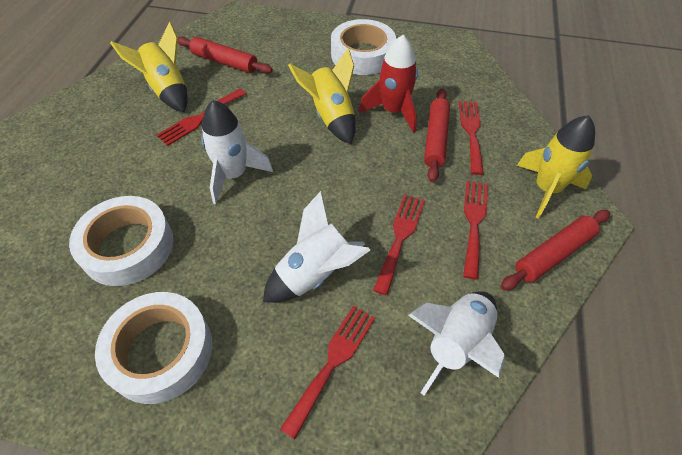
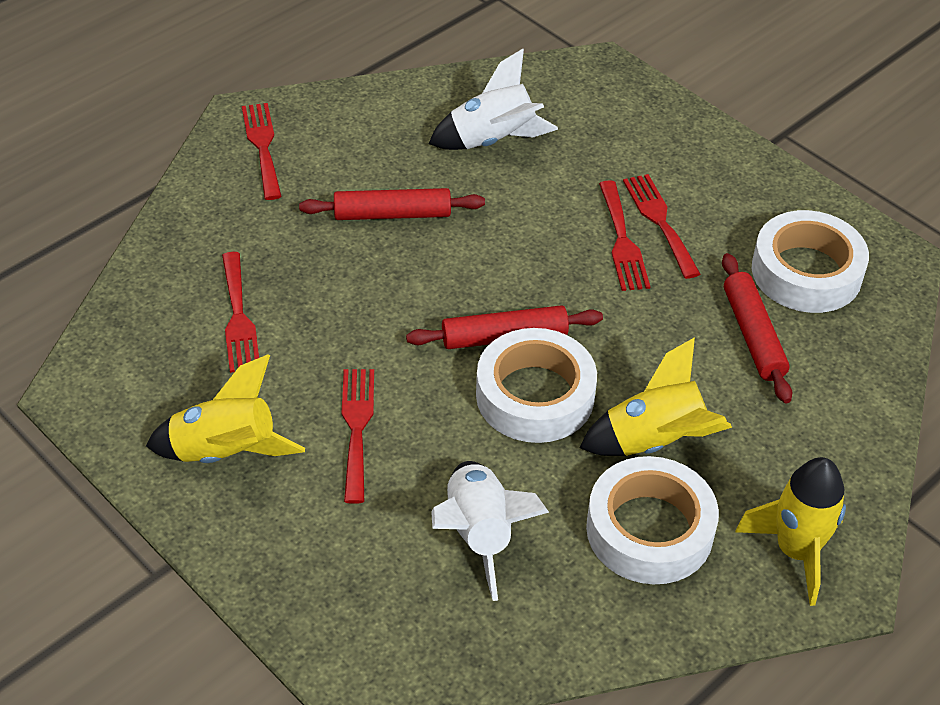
red rocket: 1 -> 0
white rocket: 3 -> 2

